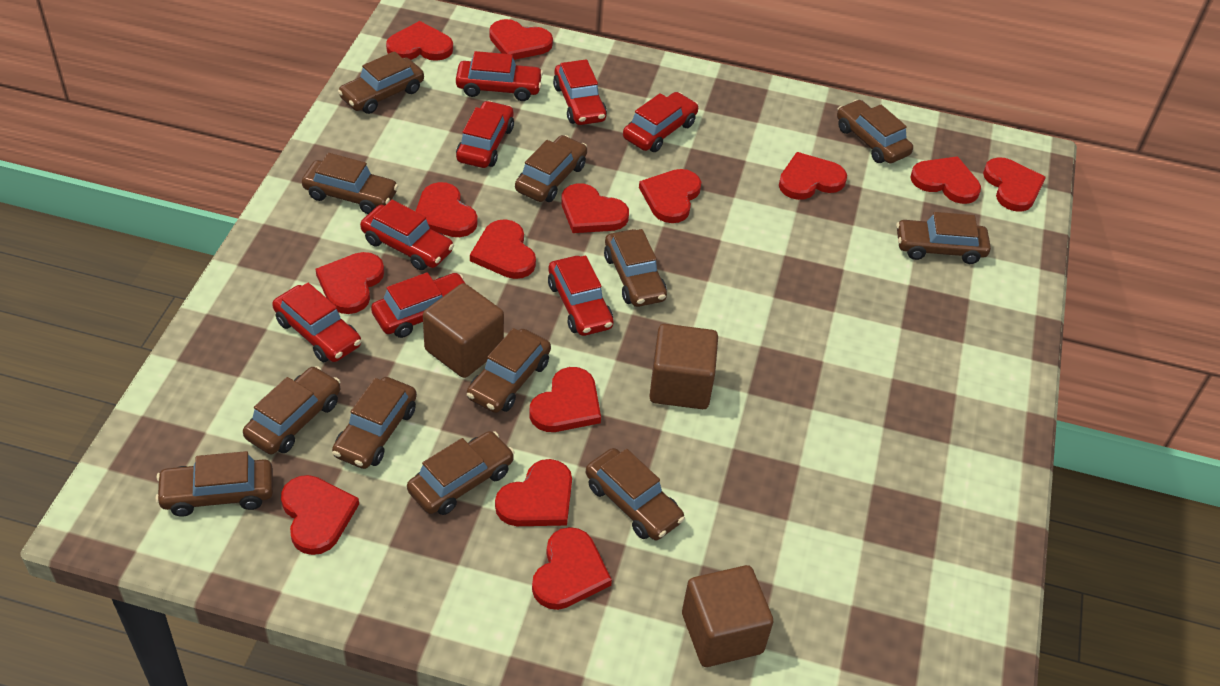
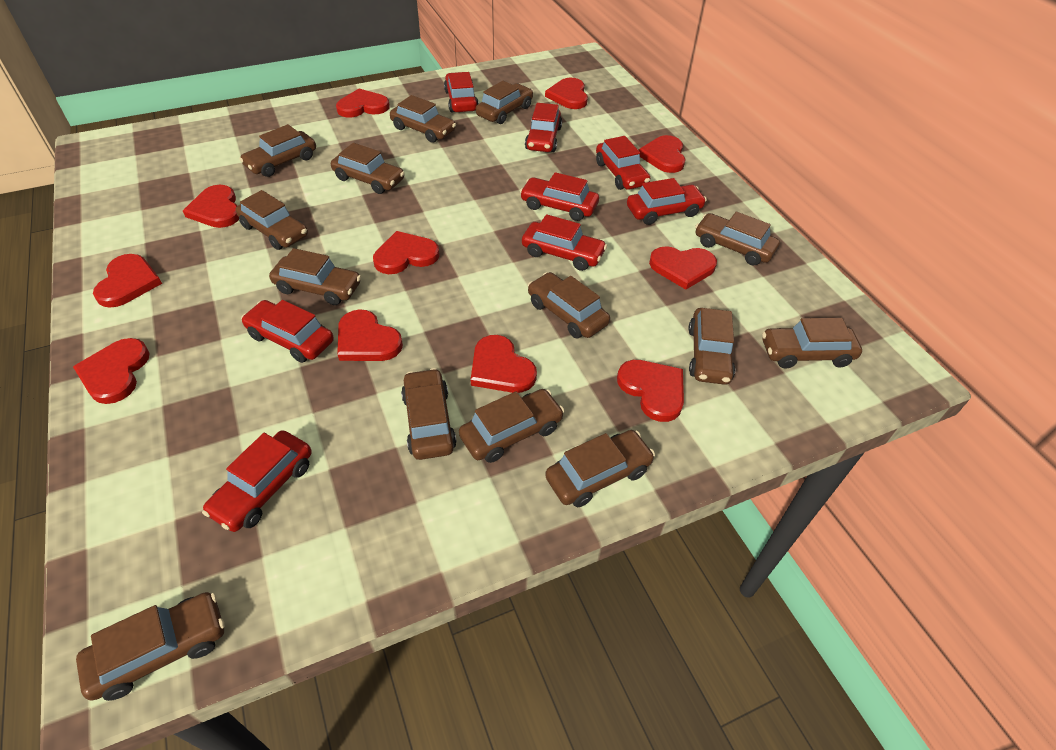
brown car: 12 -> 14
brown cube: 3 -> 0
red heart: 14 -> 11

